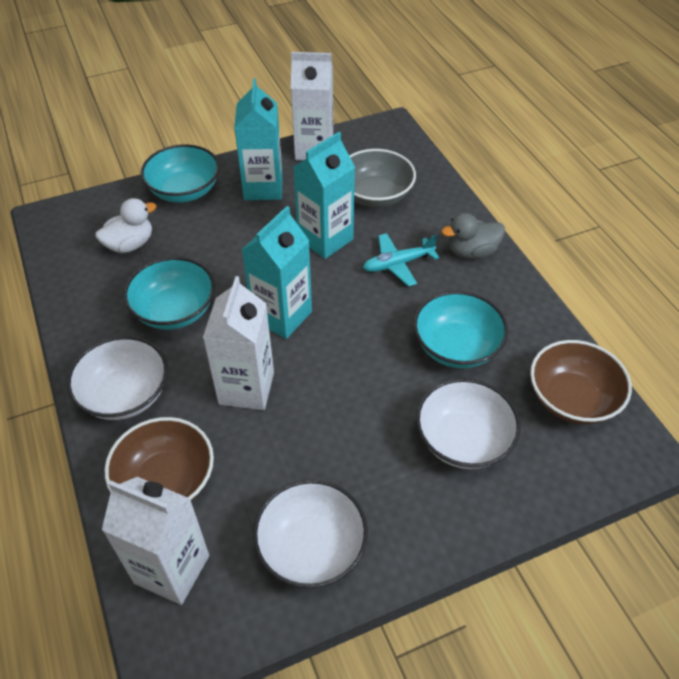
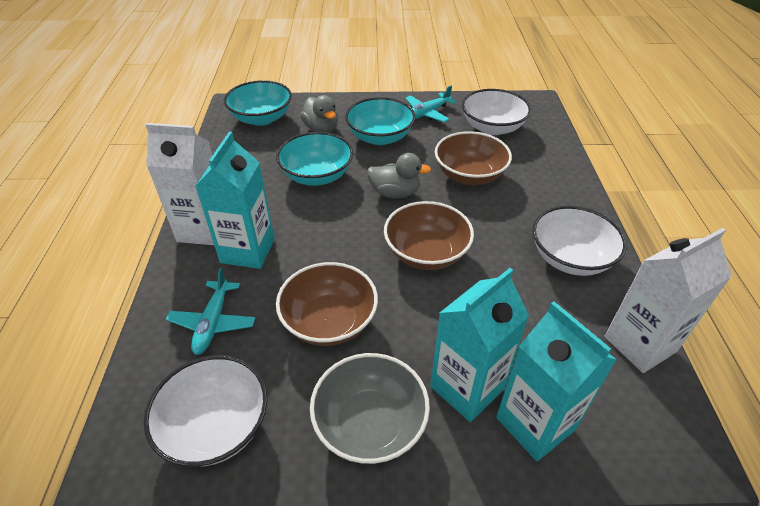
brown bowl: 2 -> 3
grey duck: 1 -> 2
turquoise plane: 1 -> 2
white carton: 3 -> 2
white duck: 1 -> 0

